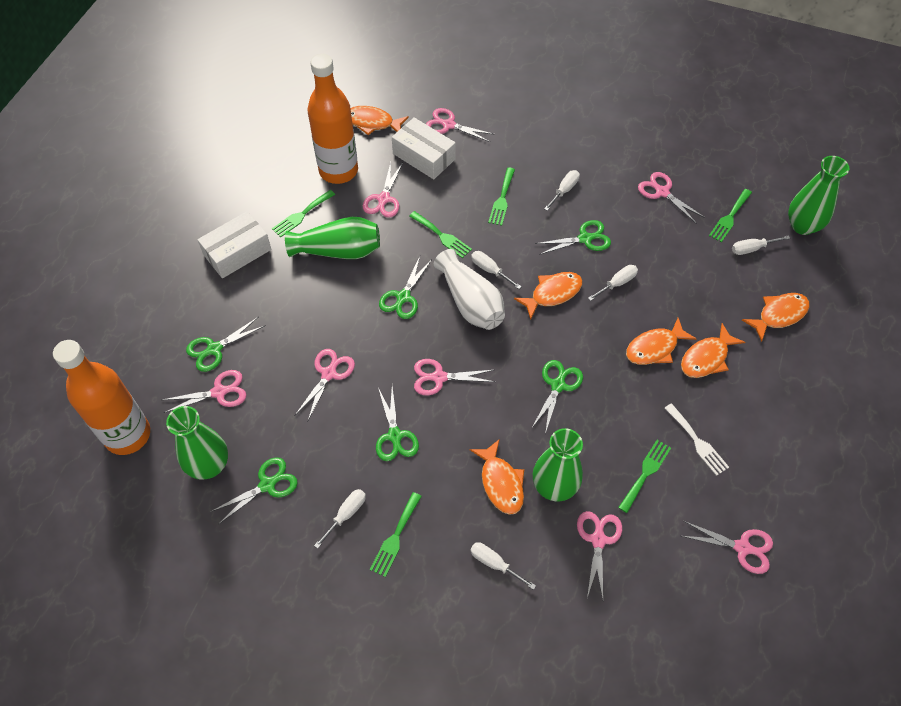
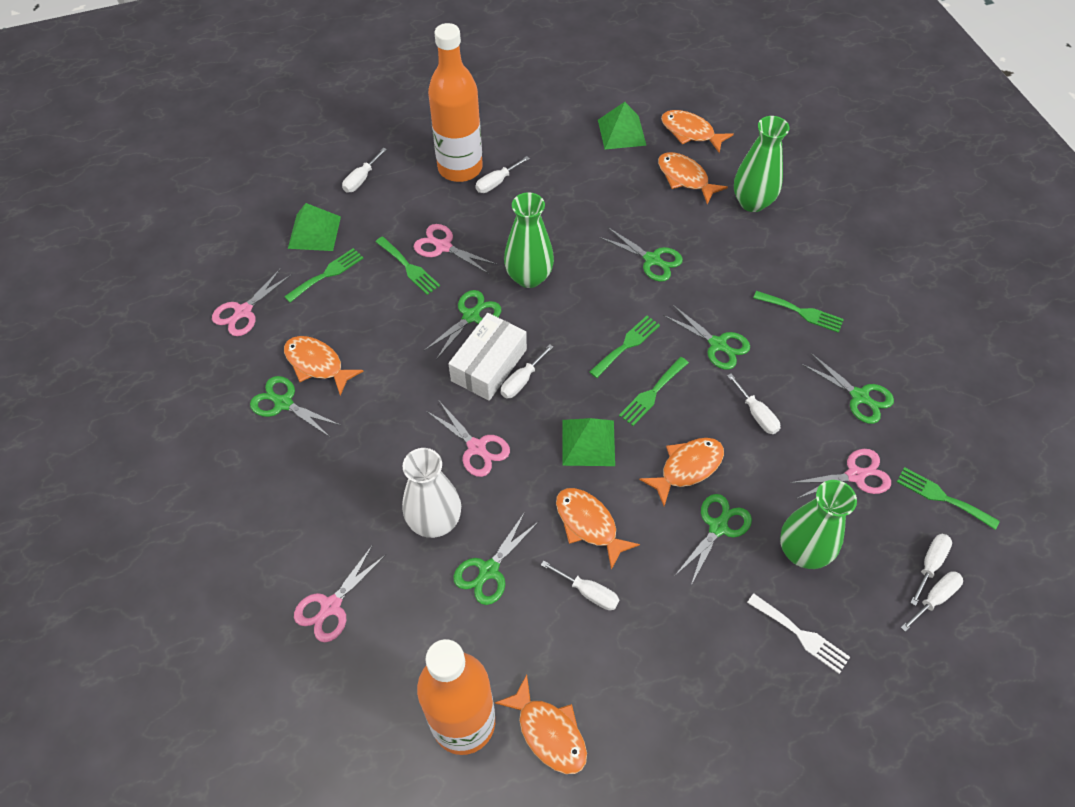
green pyramid: 0 -> 3
green scissors: 6 -> 7
green vase: 4 -> 3
pink scissors: 8 -> 5
white box: 2 -> 1
white screwdriver: 6 -> 7

